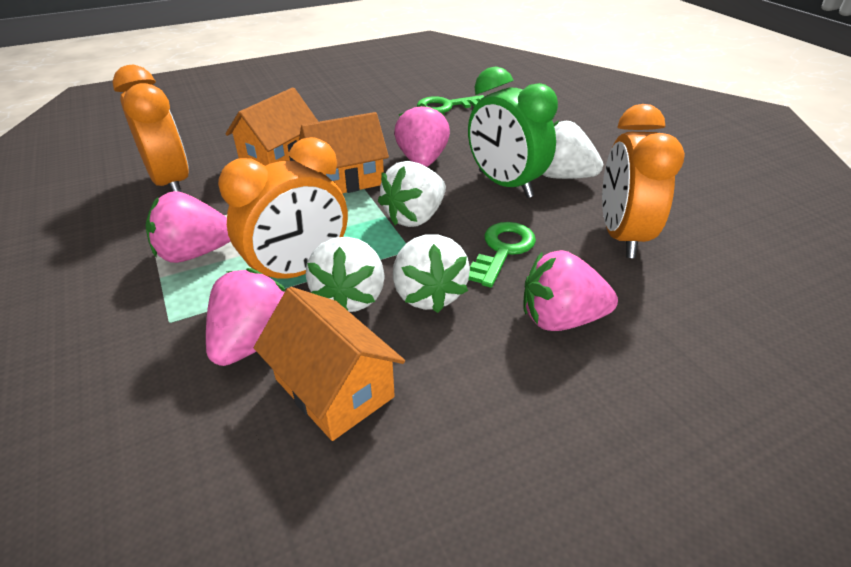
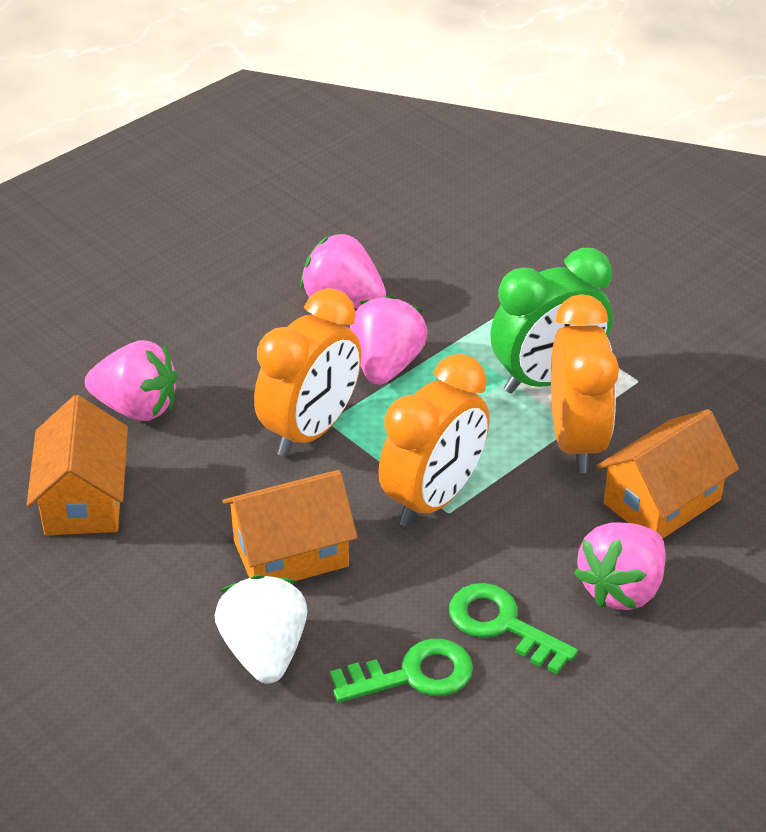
white strawberry: 4 -> 1

